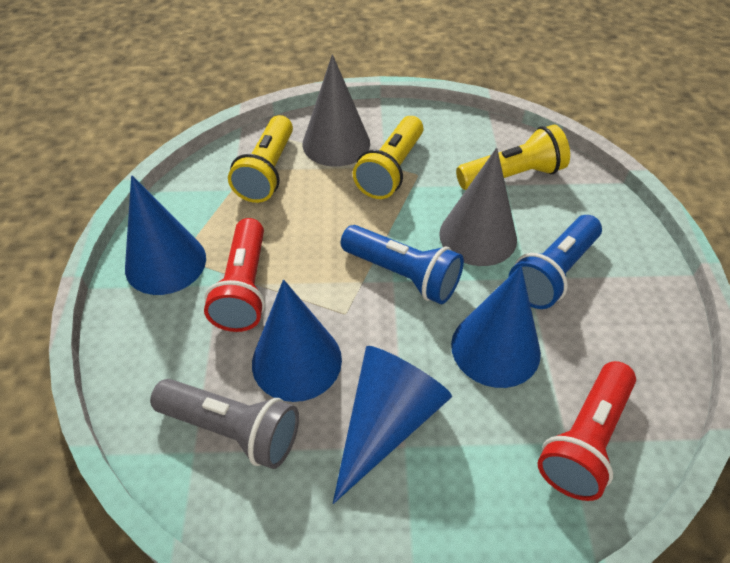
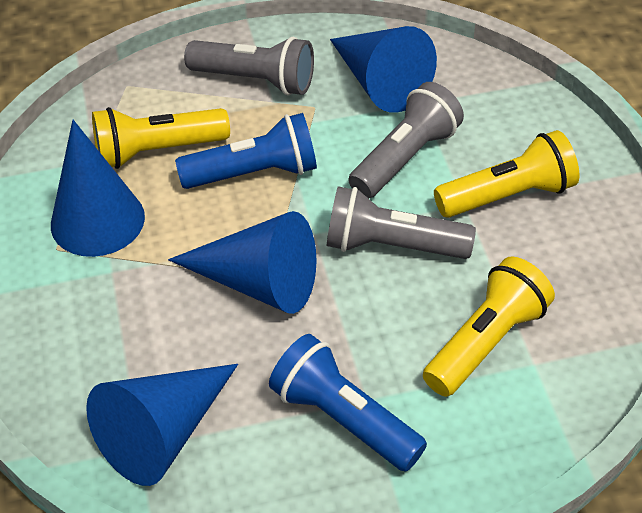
grey cone: 2 -> 0
grey flashlight: 1 -> 3
red flashlight: 2 -> 0

